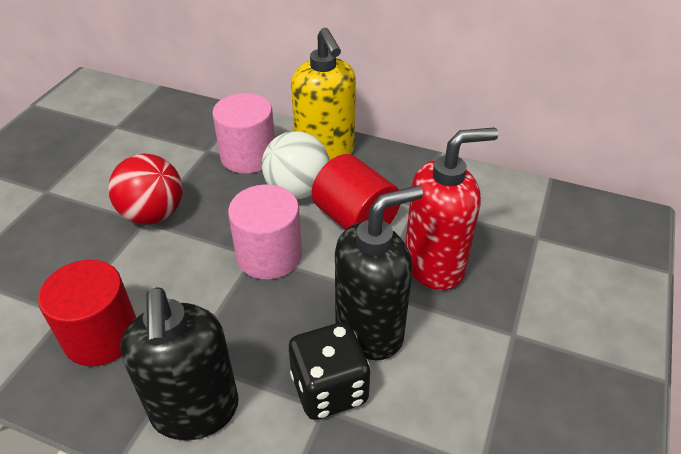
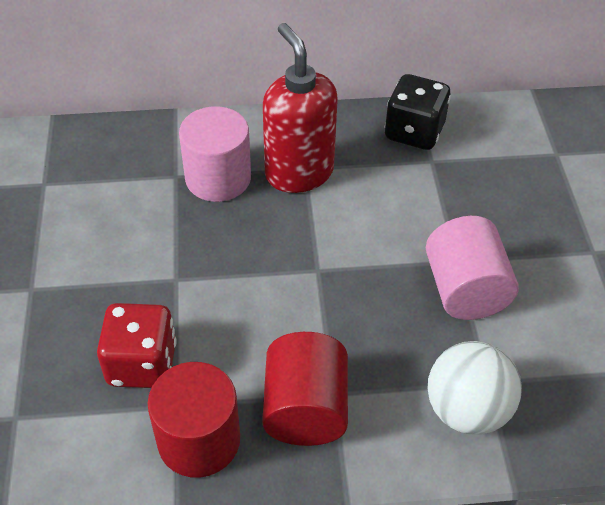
black soap dispenser: 2 -> 0
red ball: 1 -> 0
red dice: 0 -> 1
yellow soap dispenser: 1 -> 0

